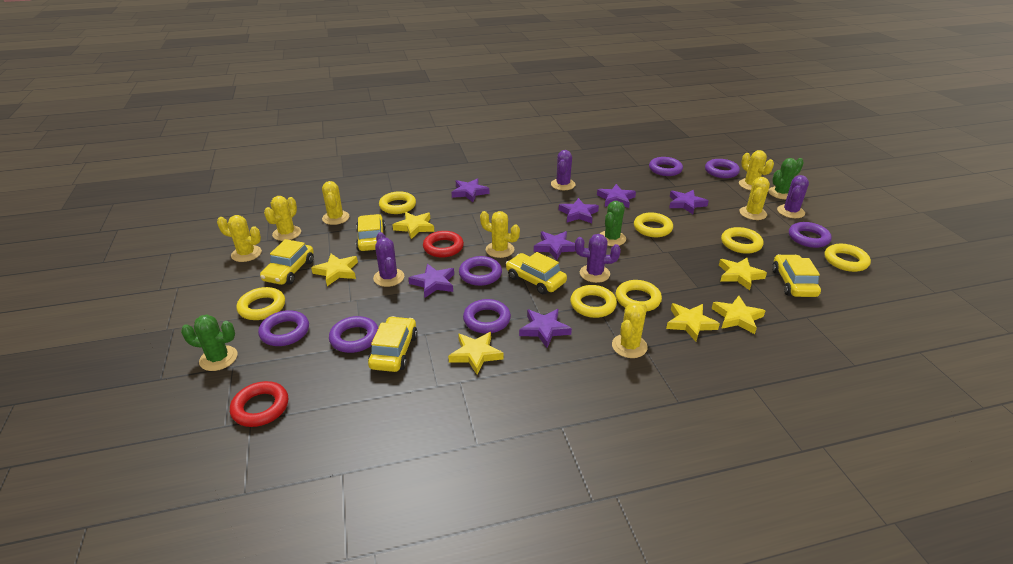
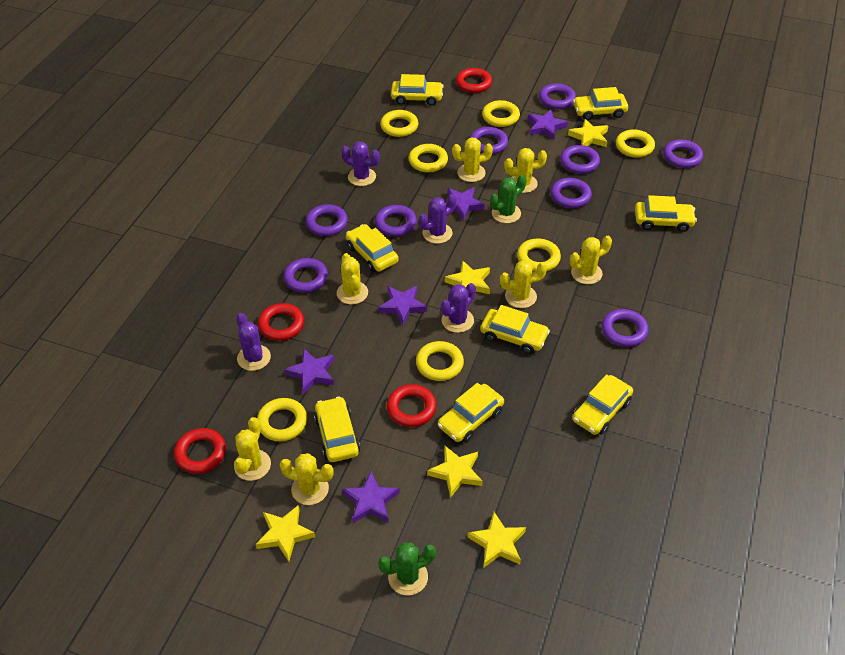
green cactus: 3 -> 2
purple ring: 7 -> 9
purple star: 7 -> 5
red ring: 2 -> 4
yellow car: 5 -> 8
yellow star: 6 -> 5

